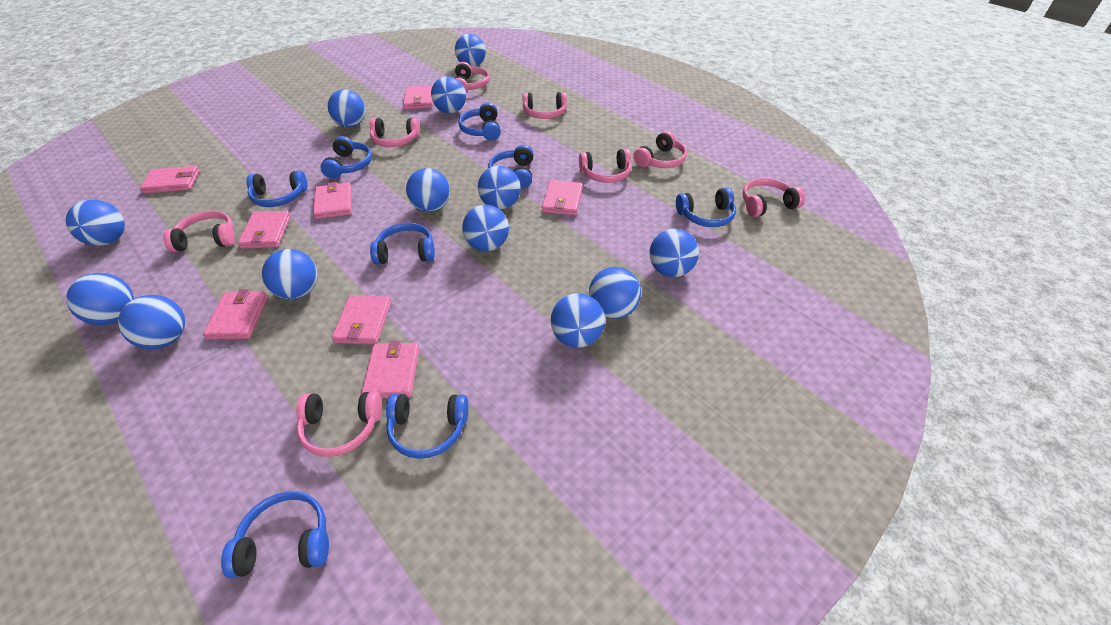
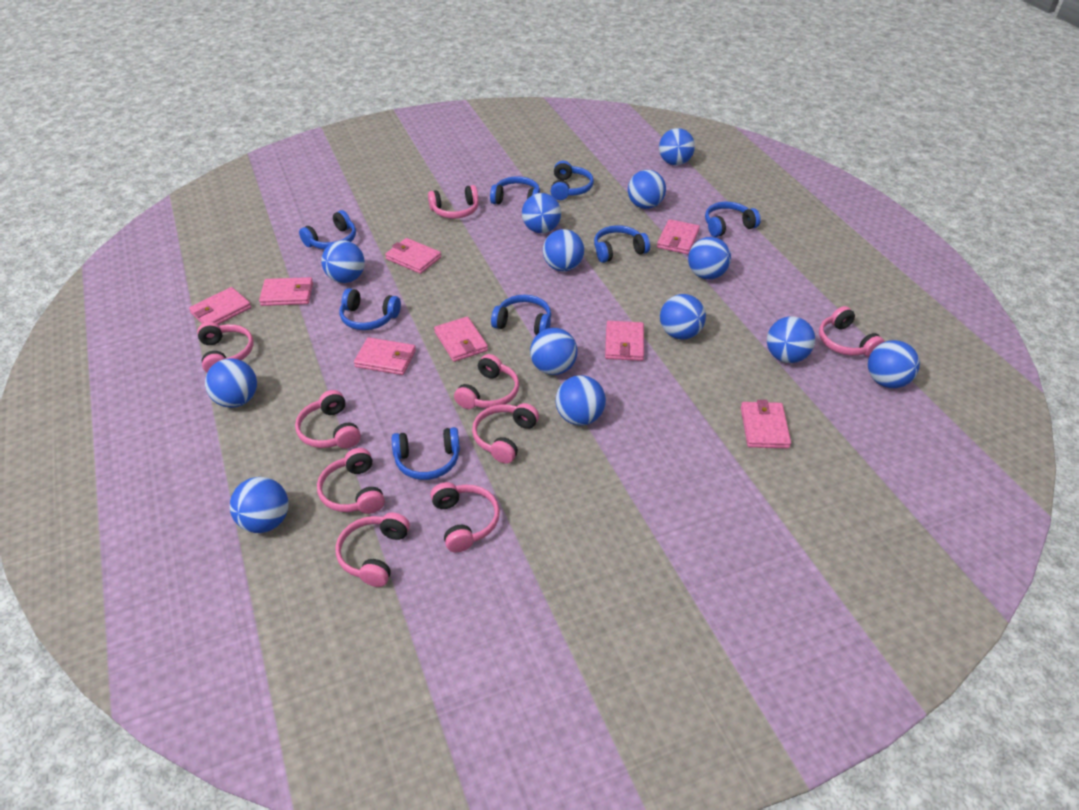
pink headphones: 8 -> 9

